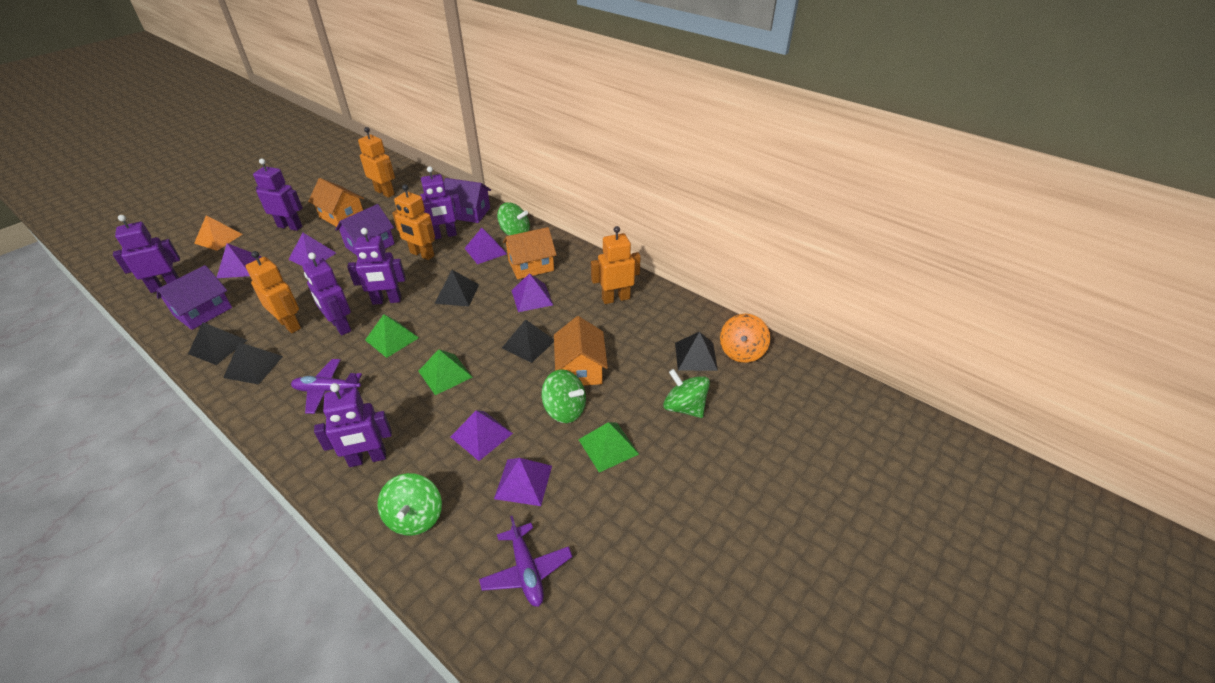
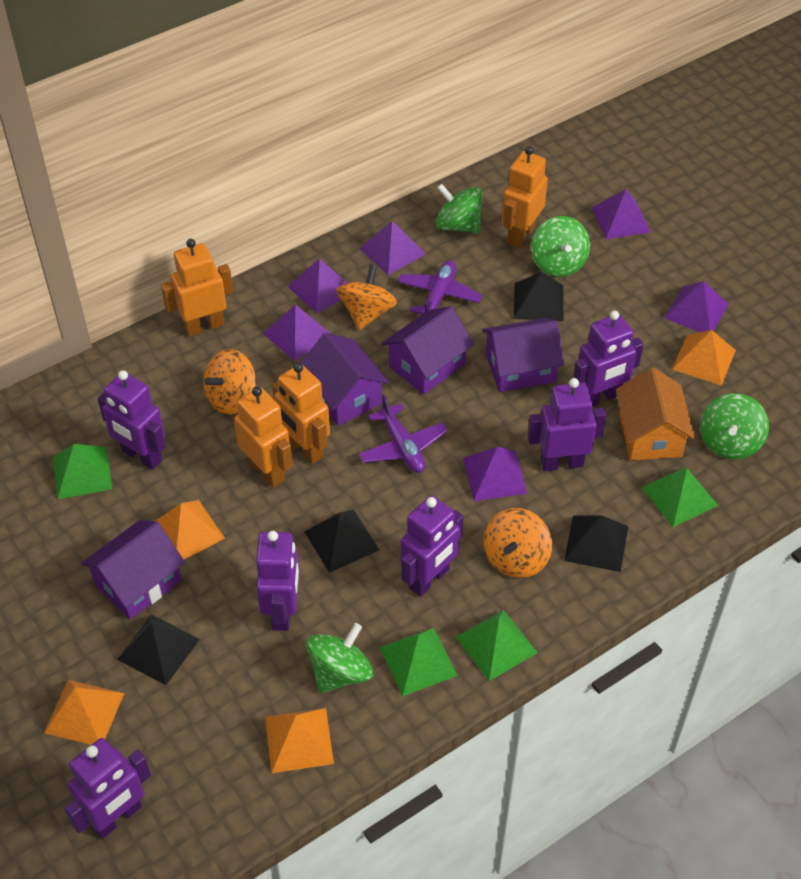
black pyramid: 5 -> 4
green pyramid: 3 -> 4
orange house: 3 -> 1
orange pyramid: 1 -> 4
orange spinning top: 1 -> 3
purple house: 3 -> 4

